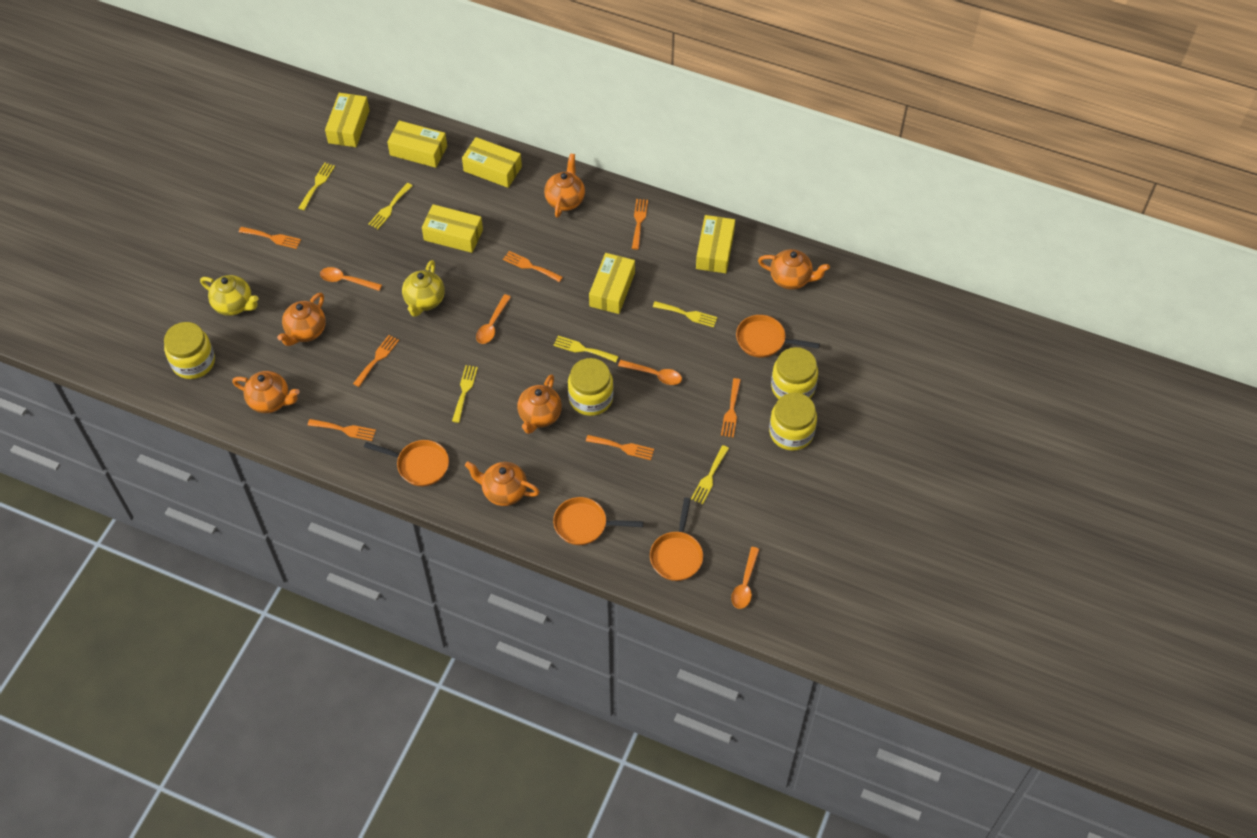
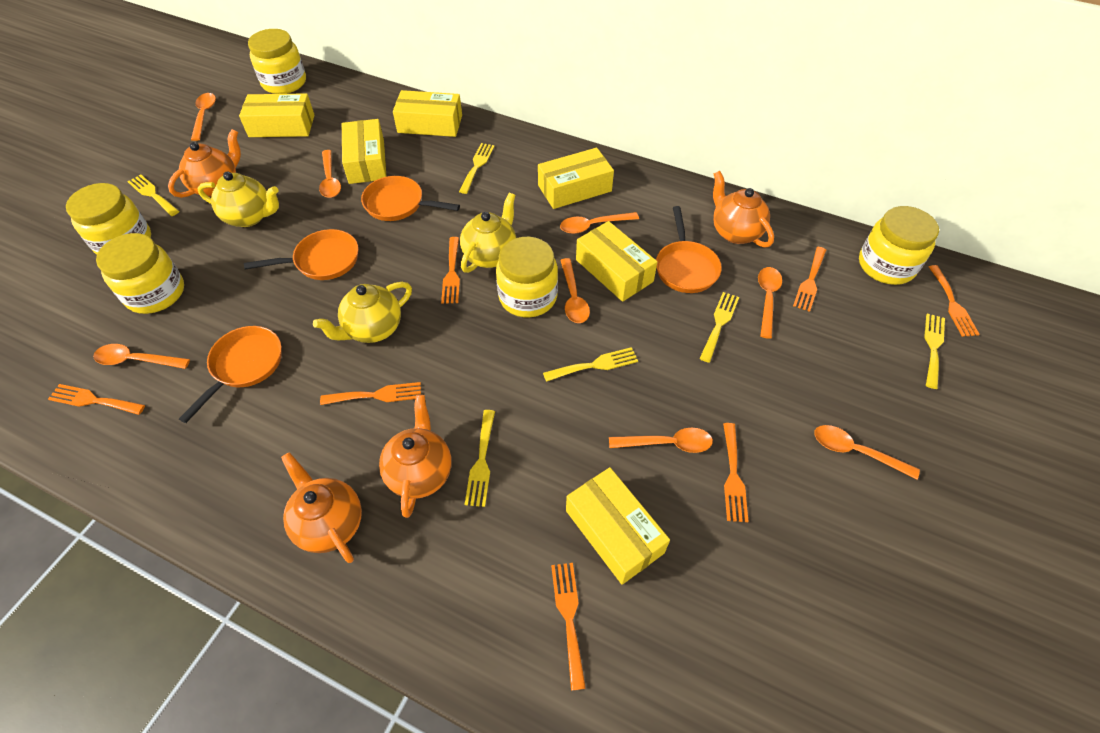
orange spoon: 4 -> 8
orange teapot: 6 -> 4
yellow jar: 4 -> 5
yellow teapot: 2 -> 3

